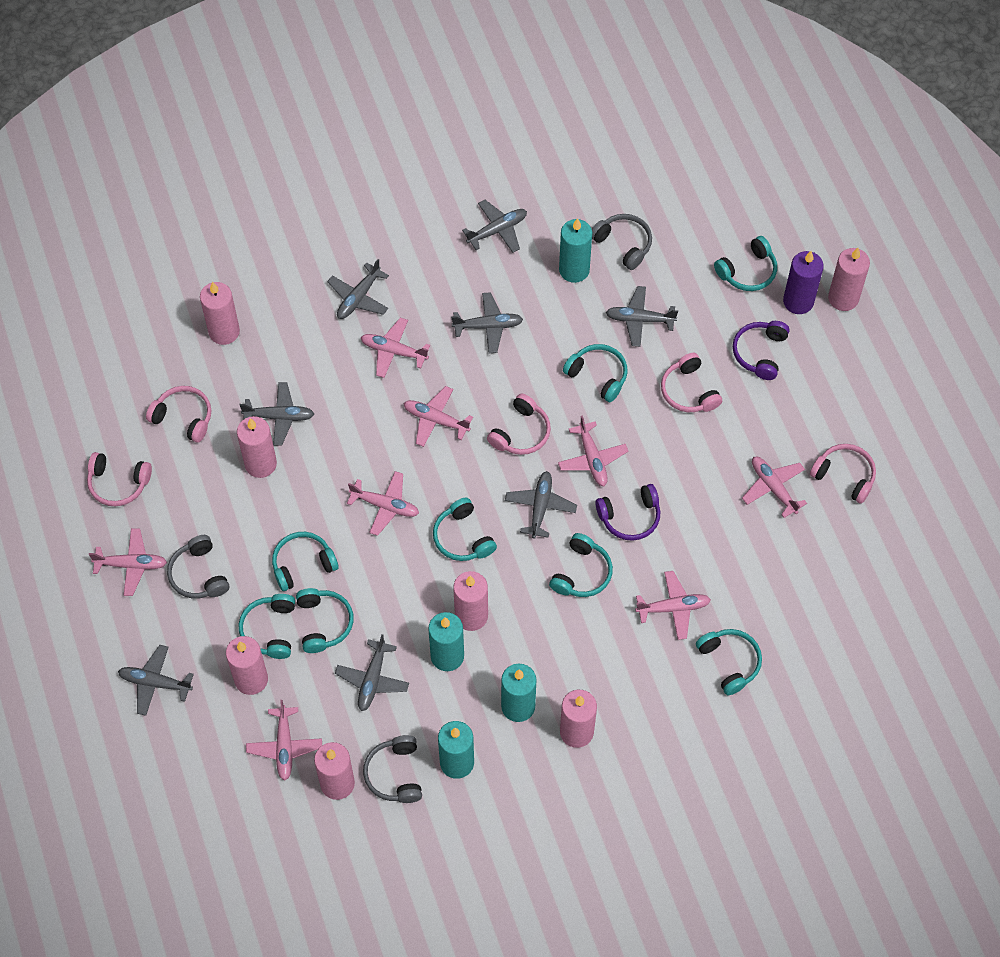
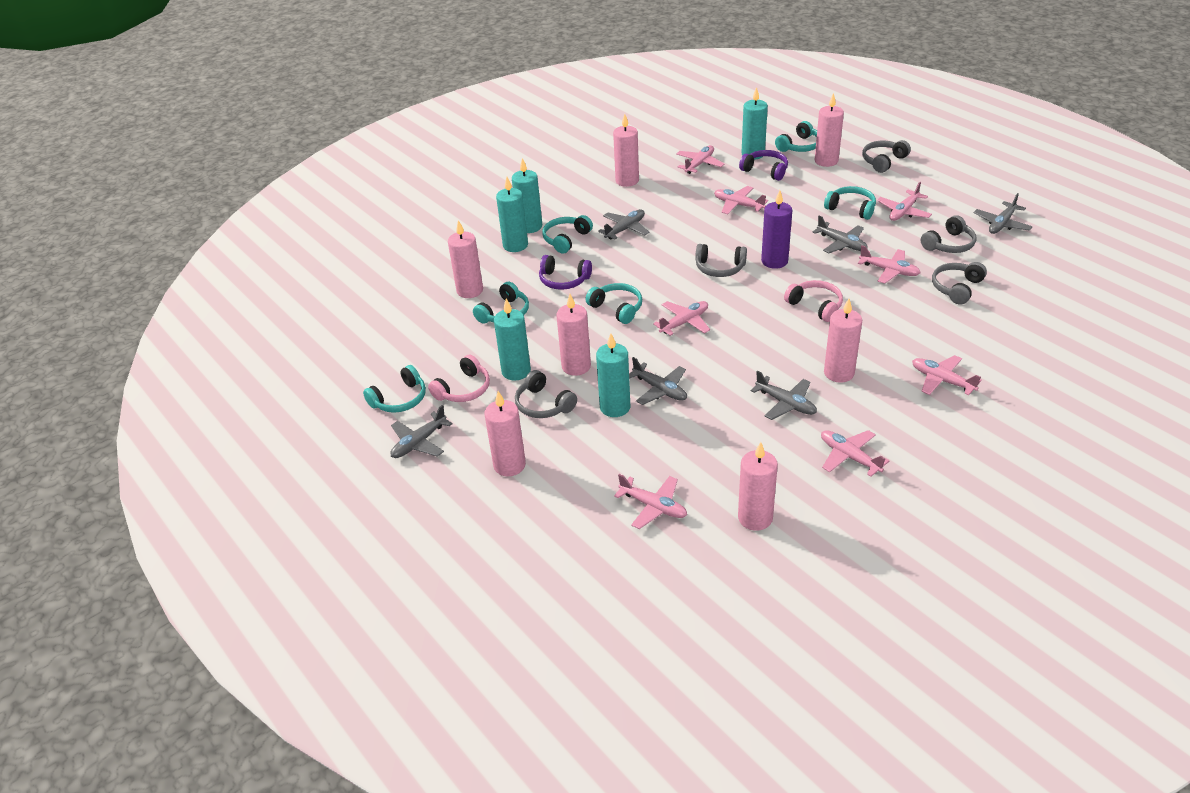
grey headphones: 3 -> 5
grey plane: 8 -> 6
pink headphones: 5 -> 2
turquoise candle: 4 -> 5
turquoise headphones: 8 -> 6

